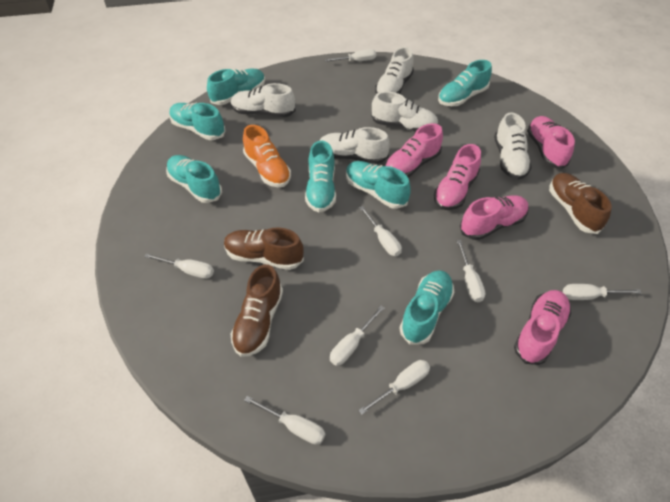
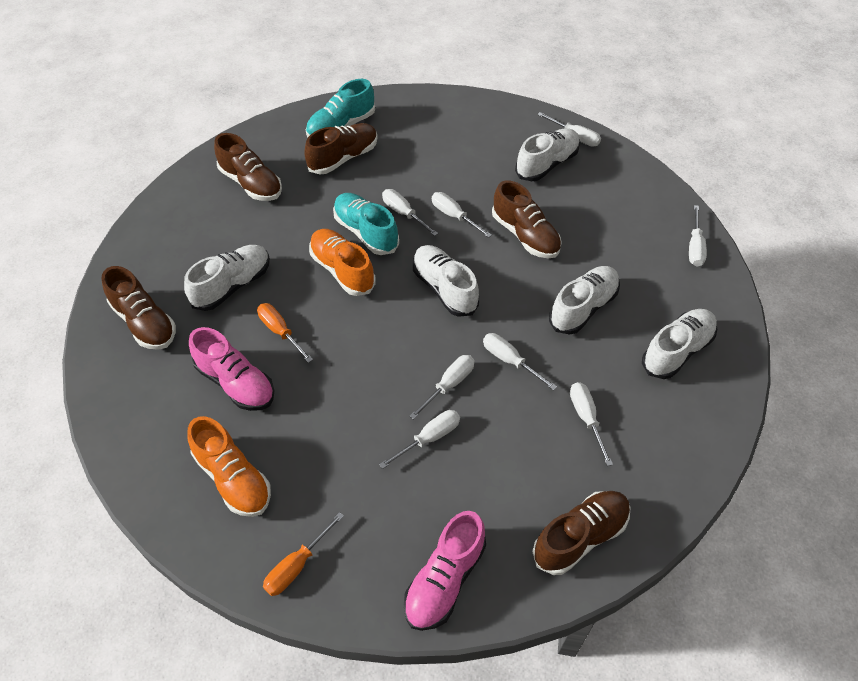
brown shoe: 3 -> 5
orange screwdriver: 0 -> 2
orange shoe: 1 -> 2
pink shoe: 5 -> 2
turquoise shoe: 7 -> 2

